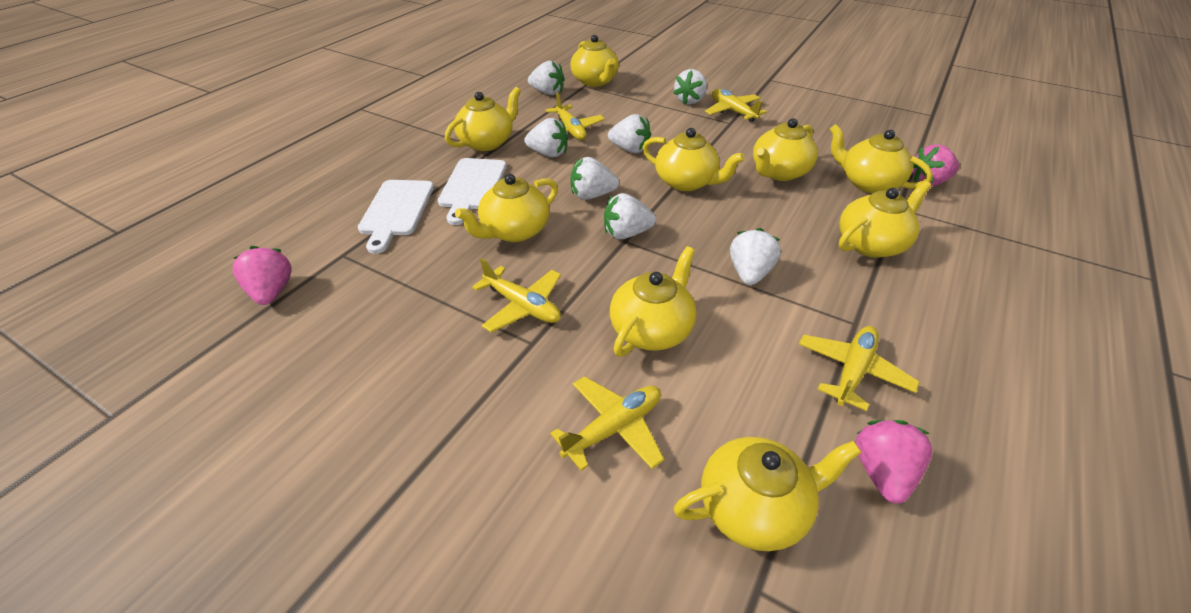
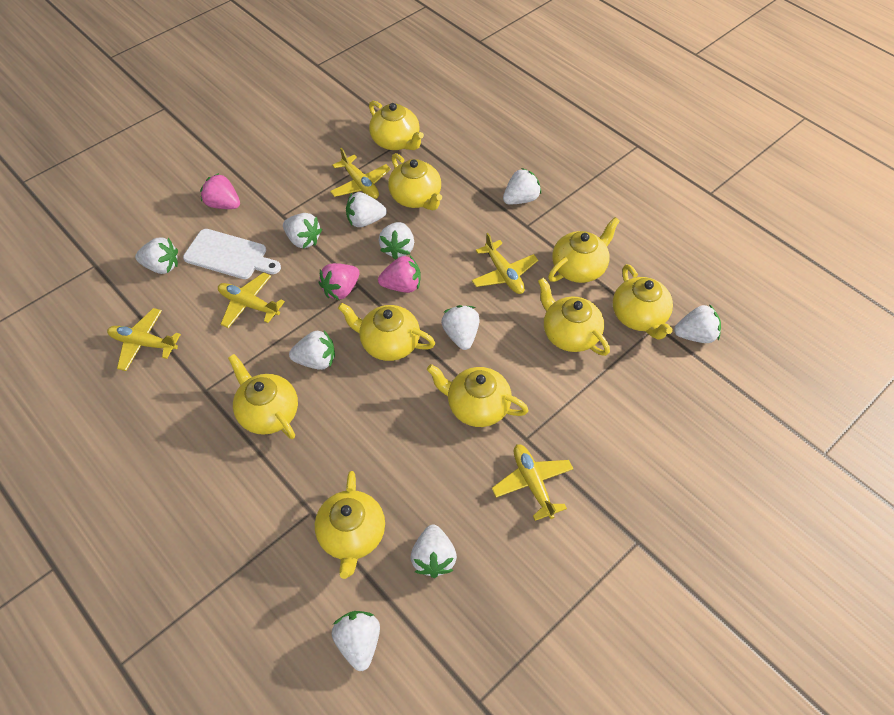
white cutting board: 2 -> 1
white strawberry: 7 -> 10

